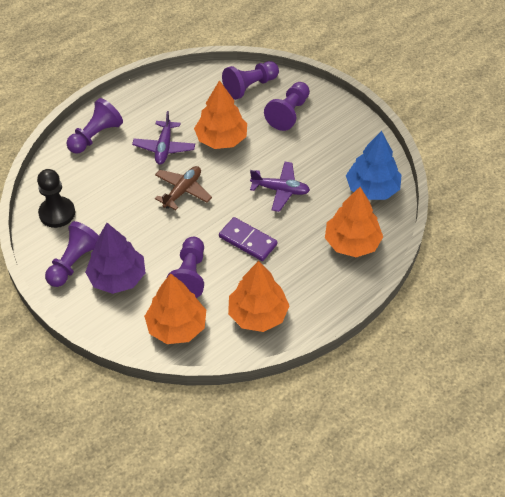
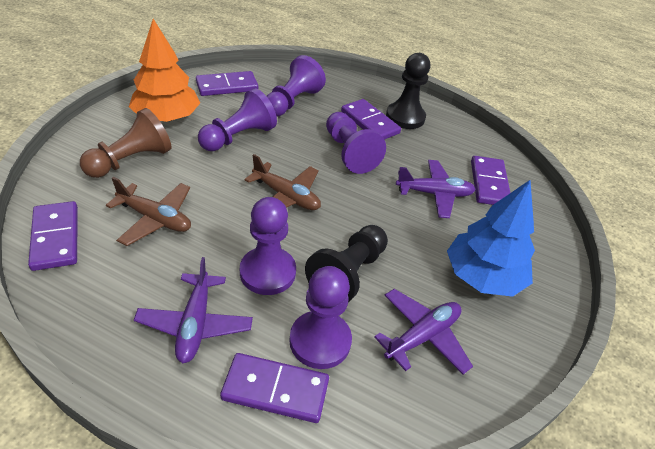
black pawn: 1 -> 2
brown pawn: 0 -> 1
brown plane: 1 -> 2
orange tree: 4 -> 1
purple domino: 1 -> 5
purple plane: 2 -> 3
purple tree: 1 -> 0

